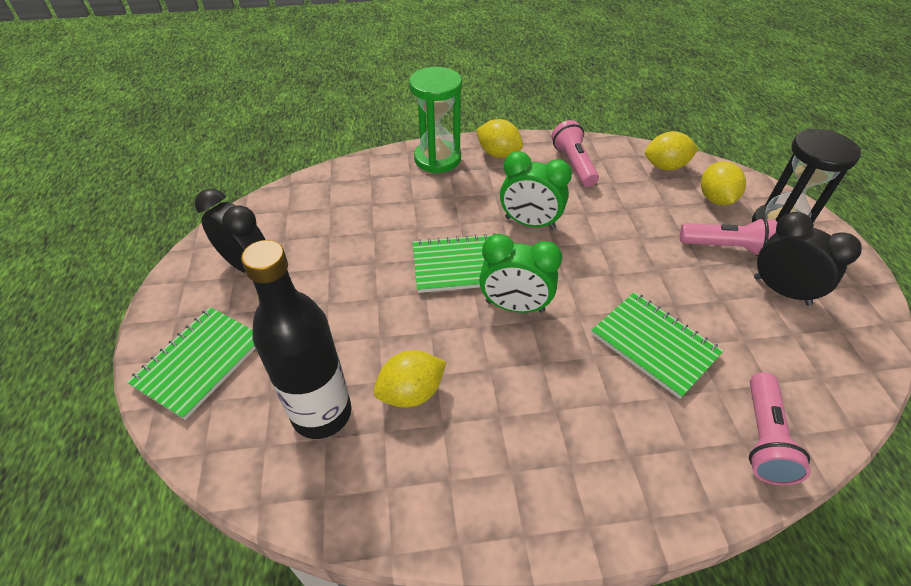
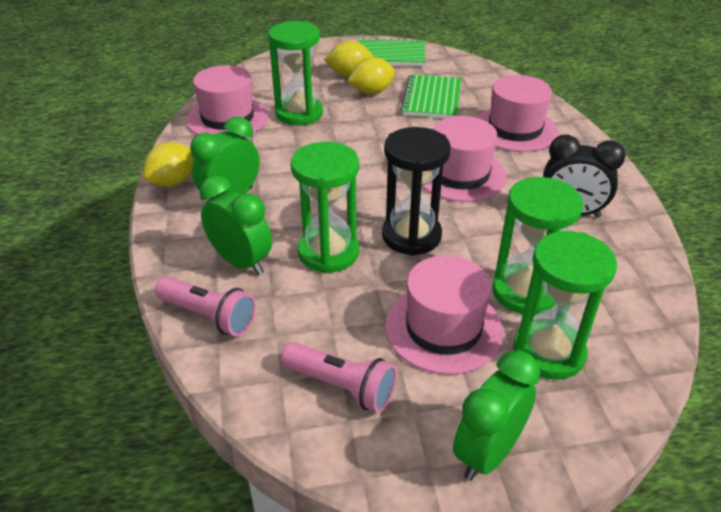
black bottle: 1 -> 0
black clock: 2 -> 1
green clock: 2 -> 3
green hourglass: 1 -> 4
green notebook: 3 -> 2
pink flashlight: 3 -> 2
pink hat: 0 -> 4
yellow lemon: 4 -> 3

